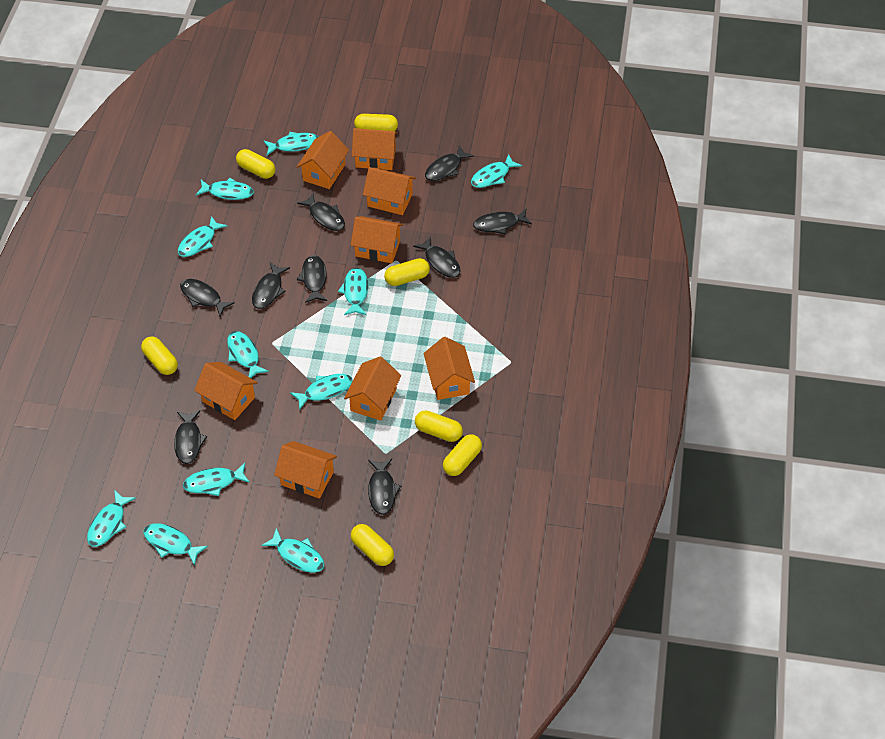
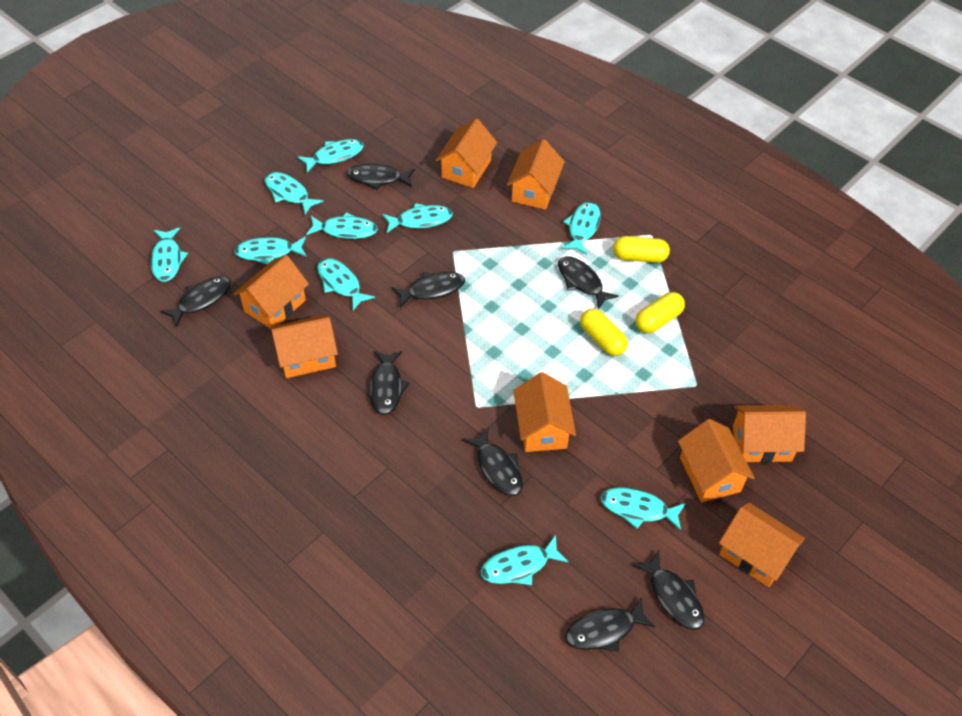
black fish: 9 -> 8
turquoise fish: 11 -> 10
yellow capsule: 7 -> 3

